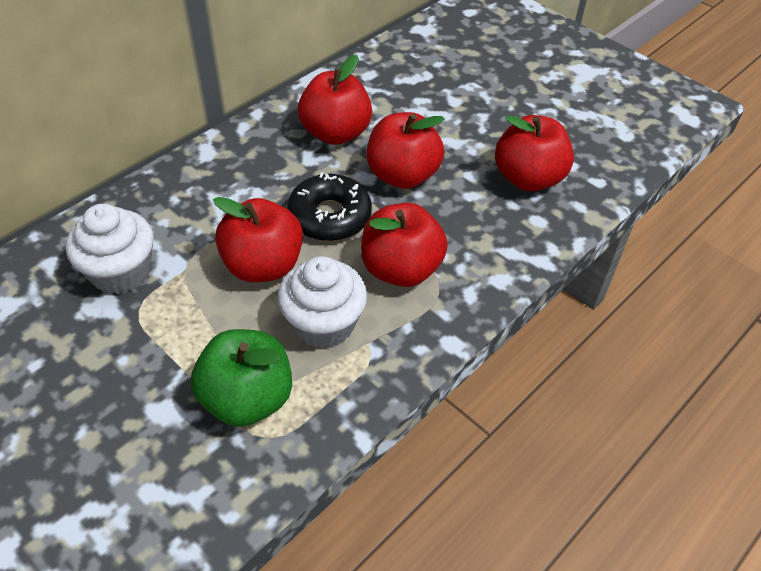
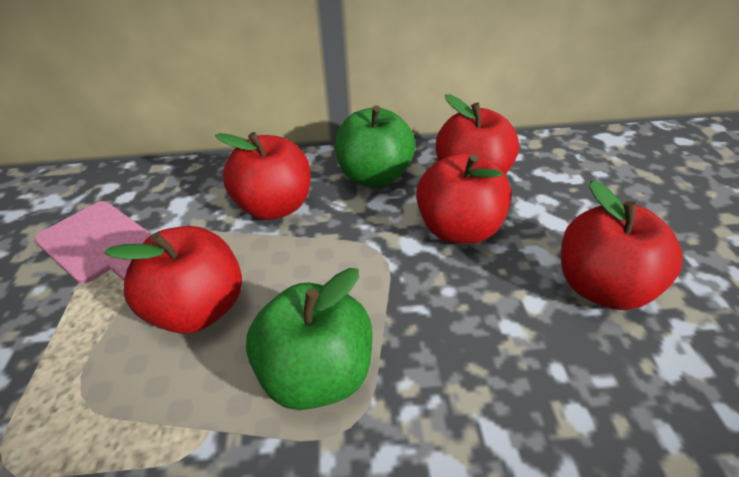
black donut: 1 -> 0
green apple: 1 -> 2
pink cutting board: 0 -> 1
white cupcake: 2 -> 0

